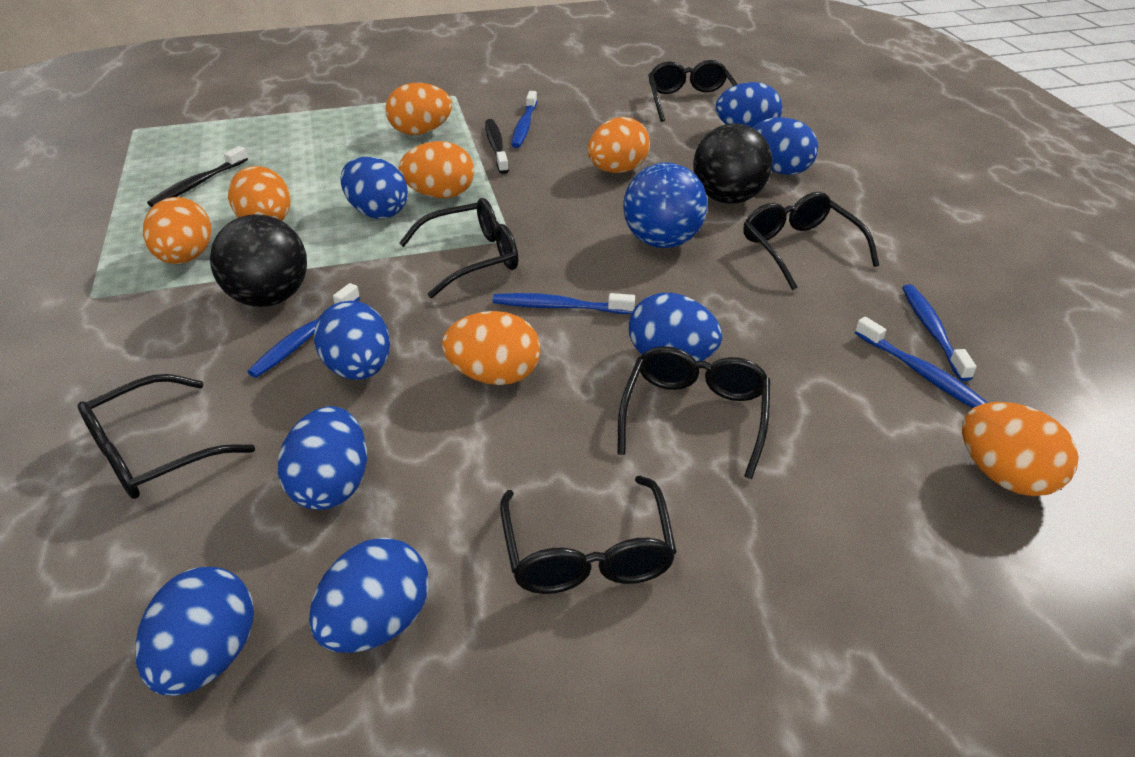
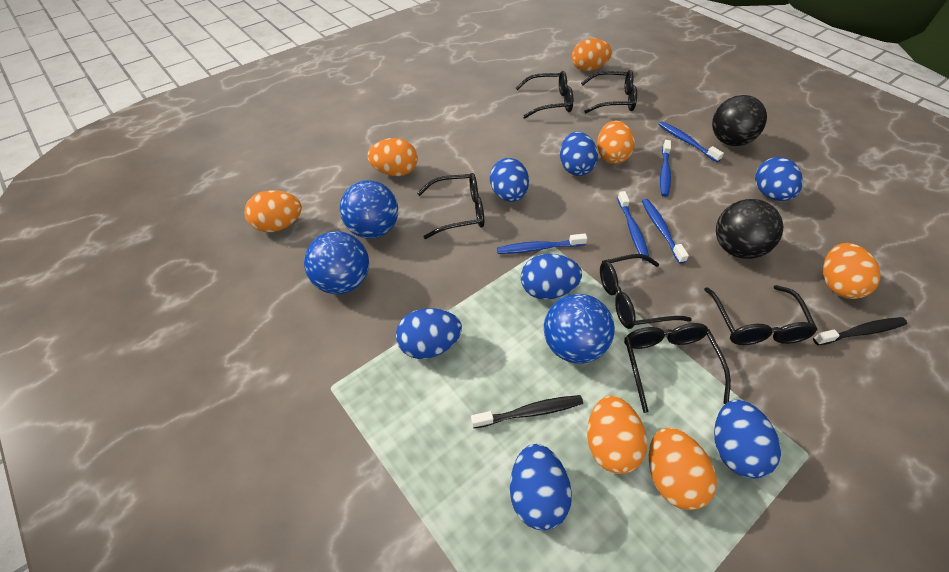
blue ball: 1 -> 3
blue egg: 8 -> 7

